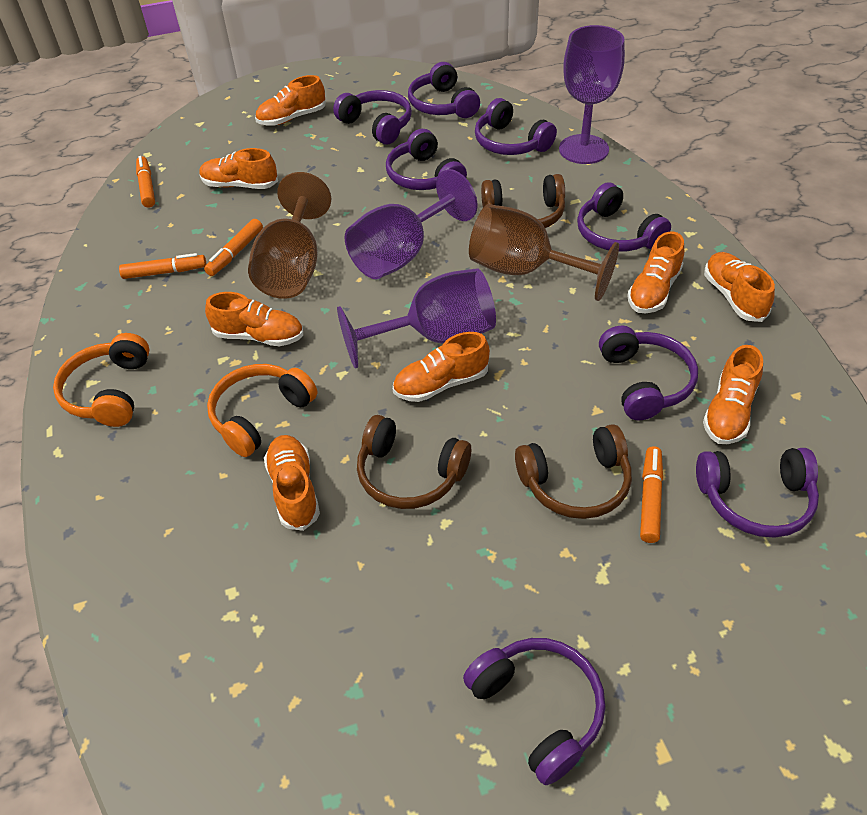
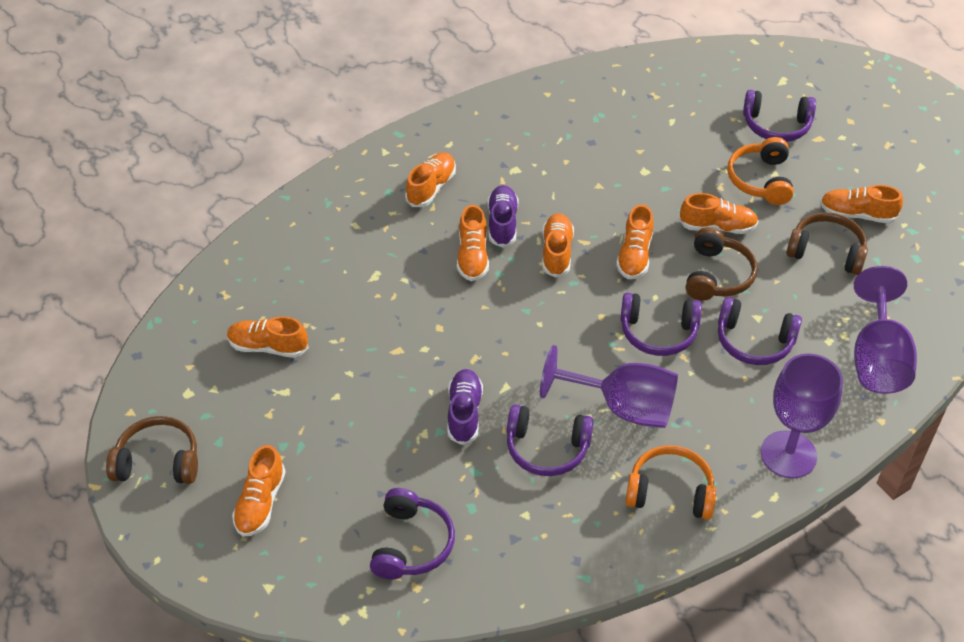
brown goblet: 2 -> 0
orange marker: 4 -> 0
purple headphones: 8 -> 5
purple shoe: 0 -> 2

